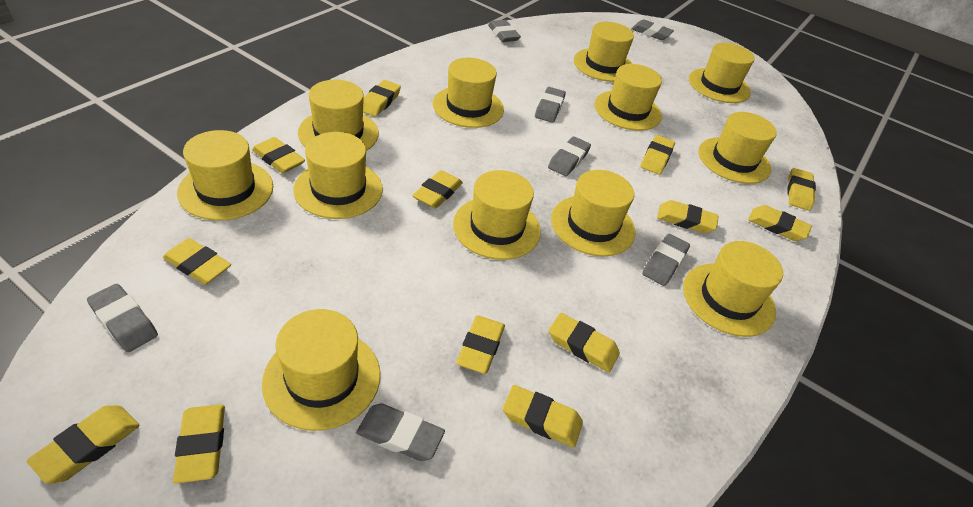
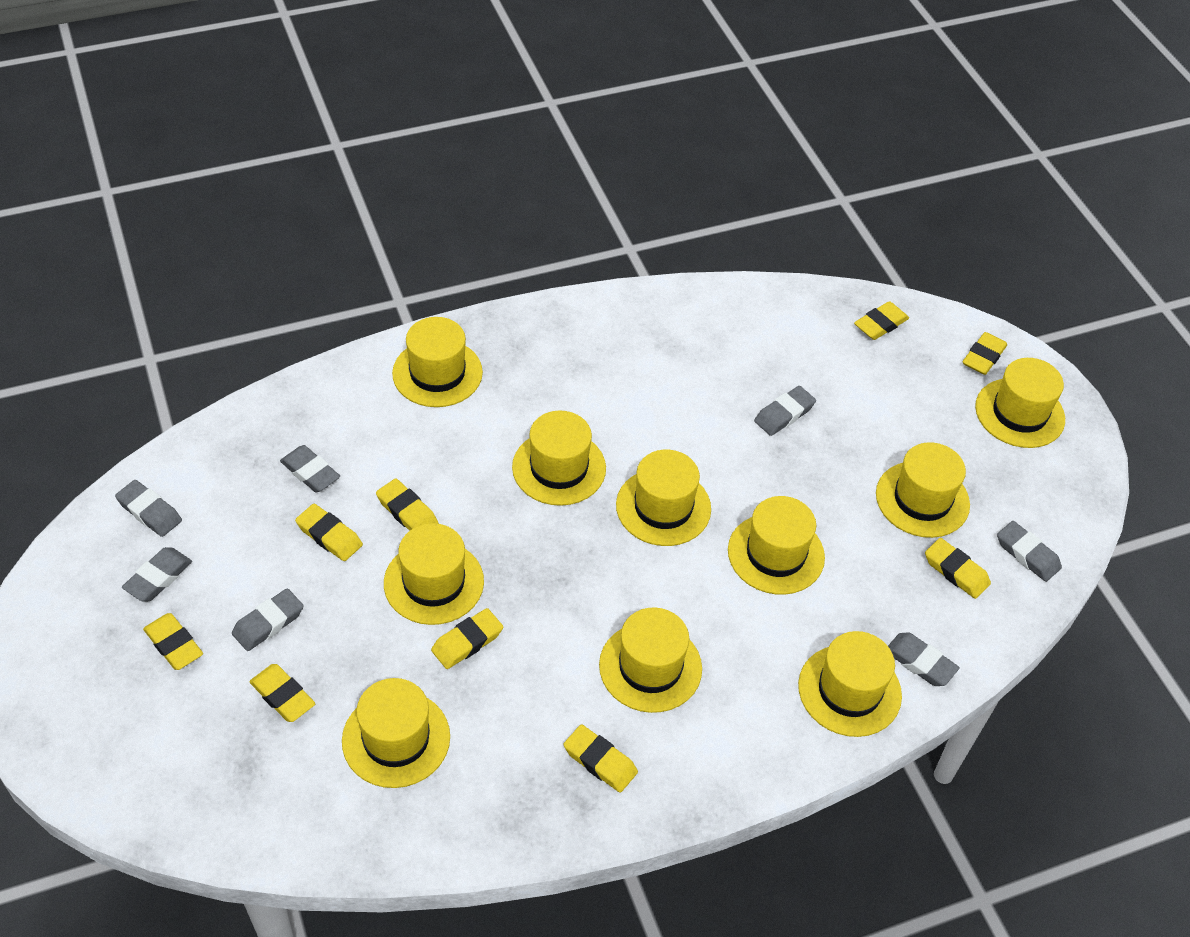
yellow eraser: 13 -> 9
yellow hat: 12 -> 10

